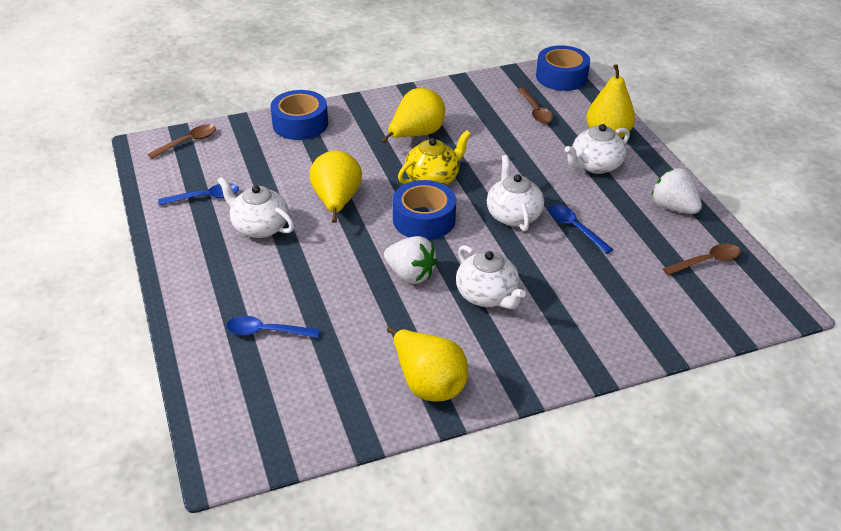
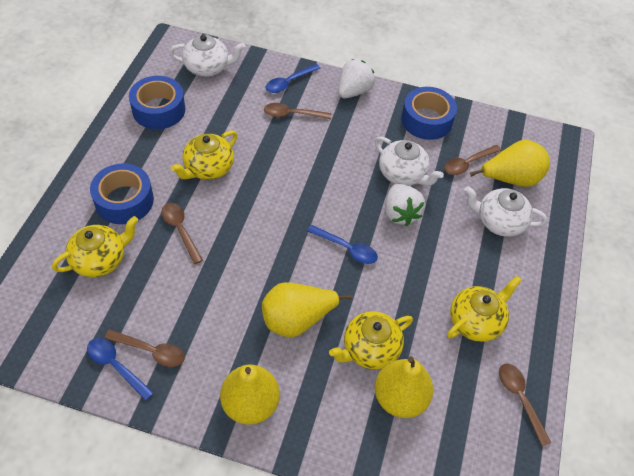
brown spoon: 3 -> 5
white teapot: 4 -> 3
yellow teapot: 1 -> 4

